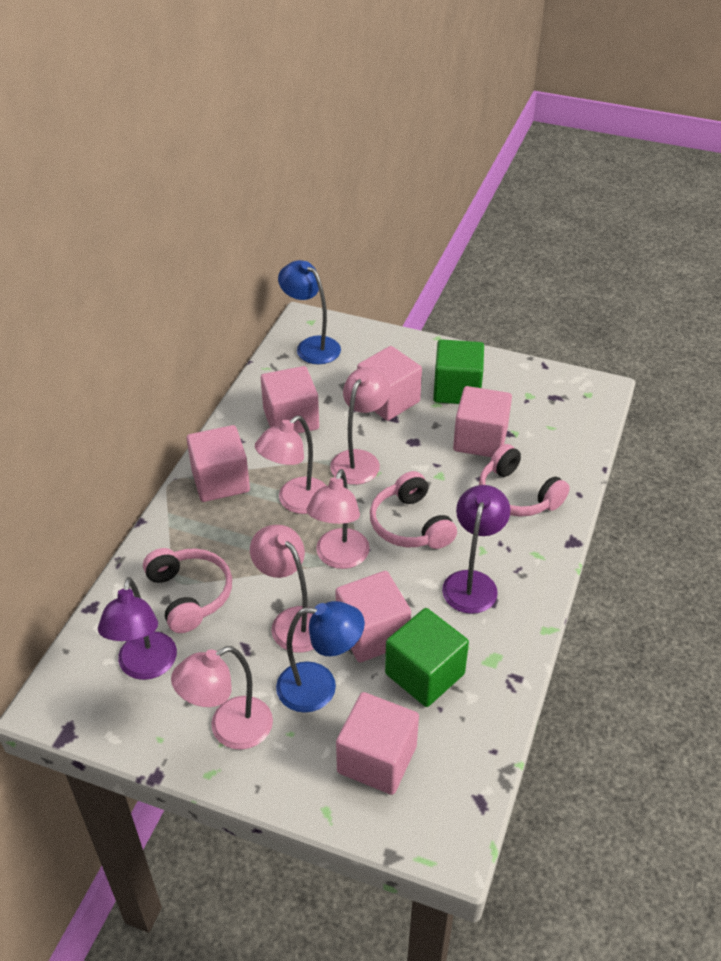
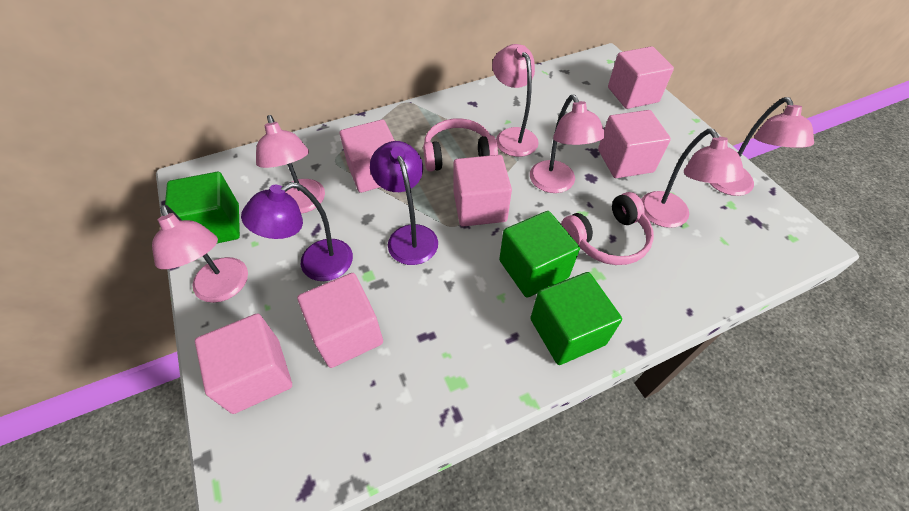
blue lamp: 2 -> 0
green cube: 2 -> 3
pink headphones: 3 -> 2
pink lamp: 5 -> 6

